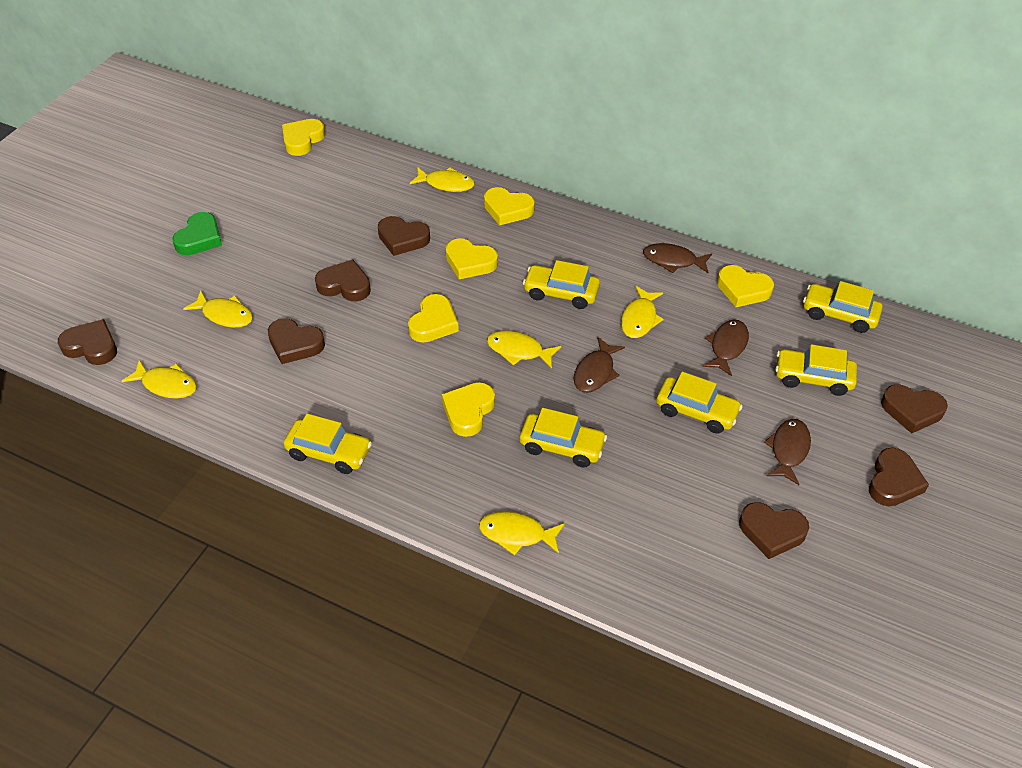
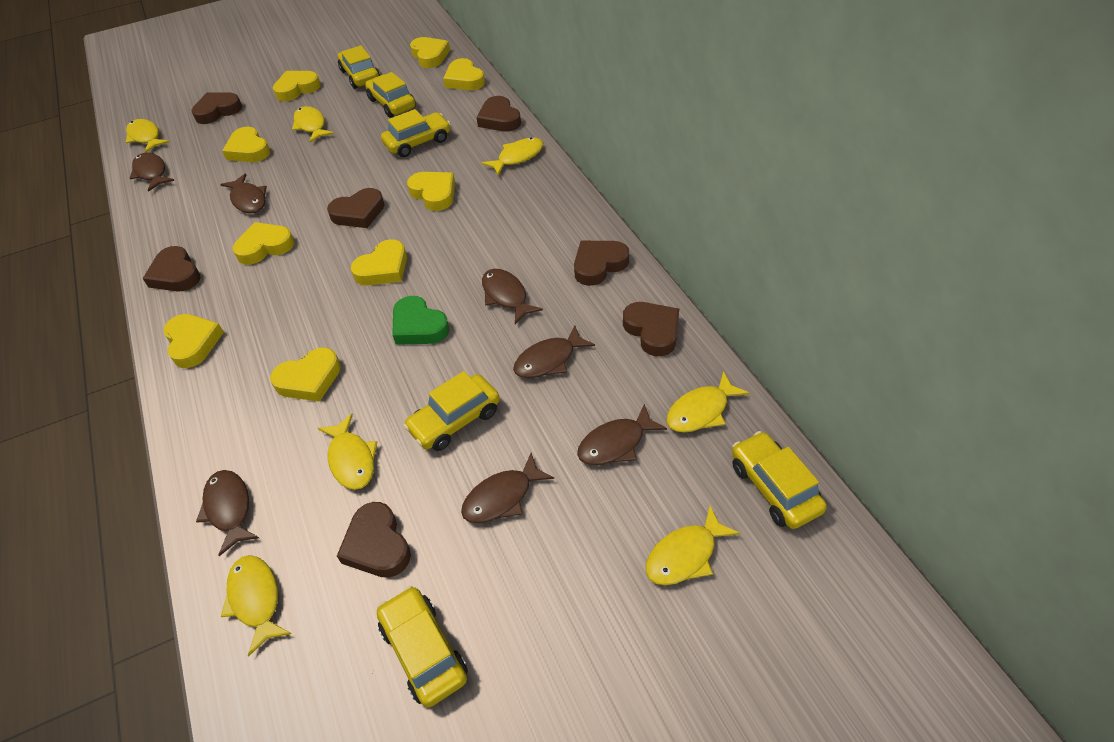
brown fish: 4 -> 7
yellow fish: 6 -> 7
yellow heart: 6 -> 9

